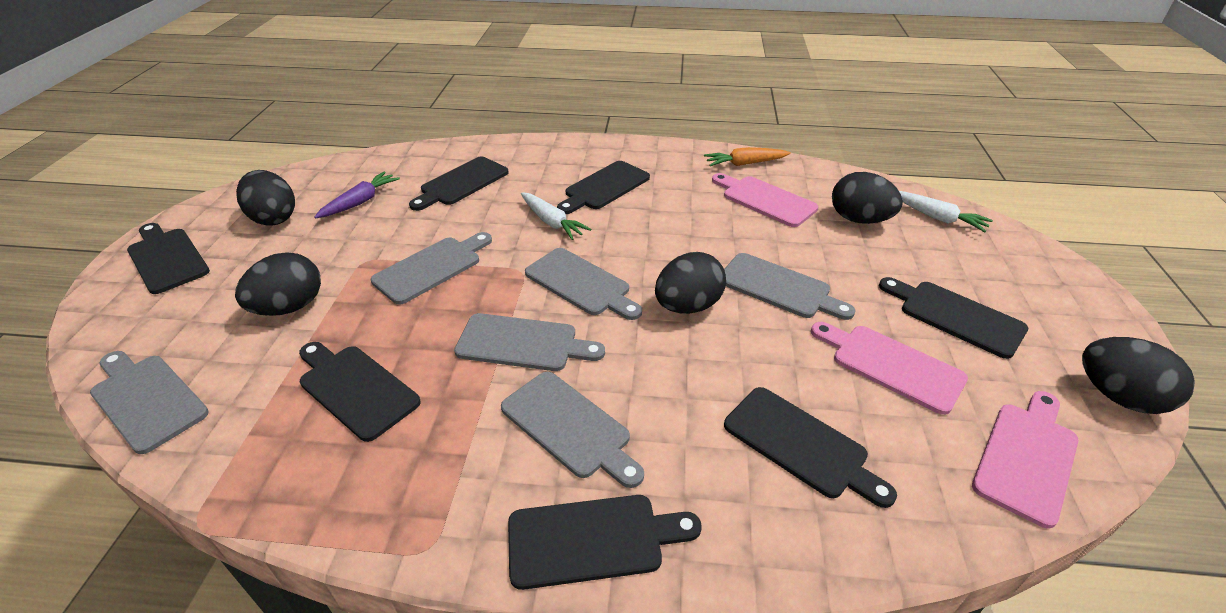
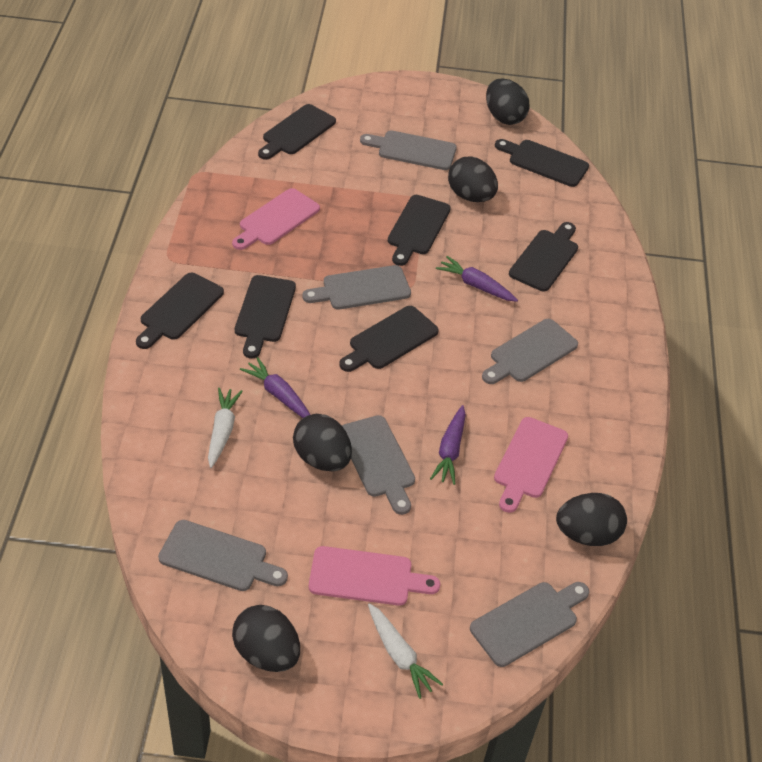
orange carrot: 1 -> 0
purple carrot: 1 -> 3

